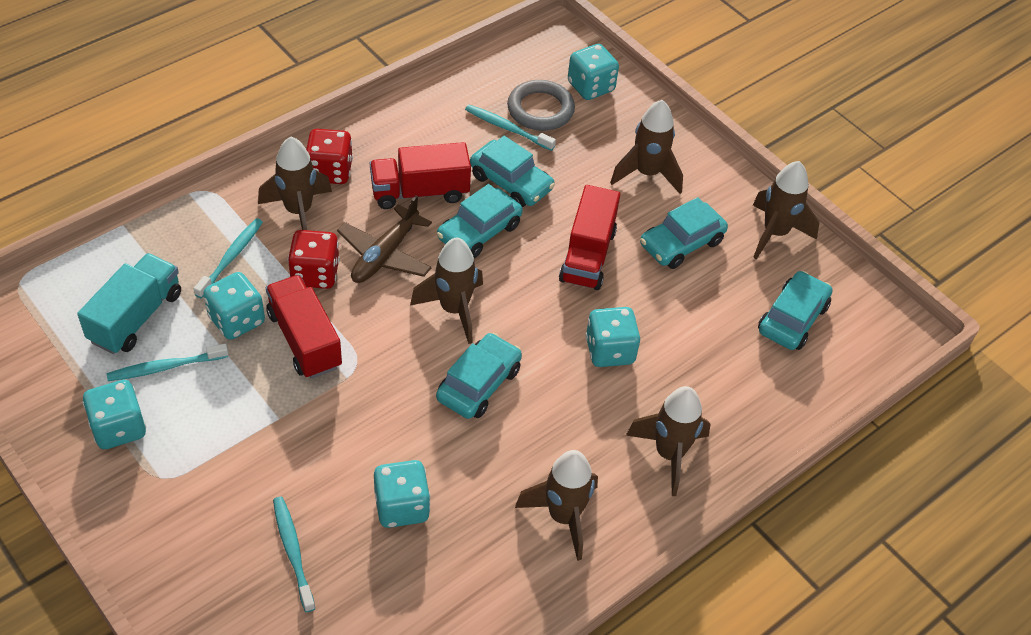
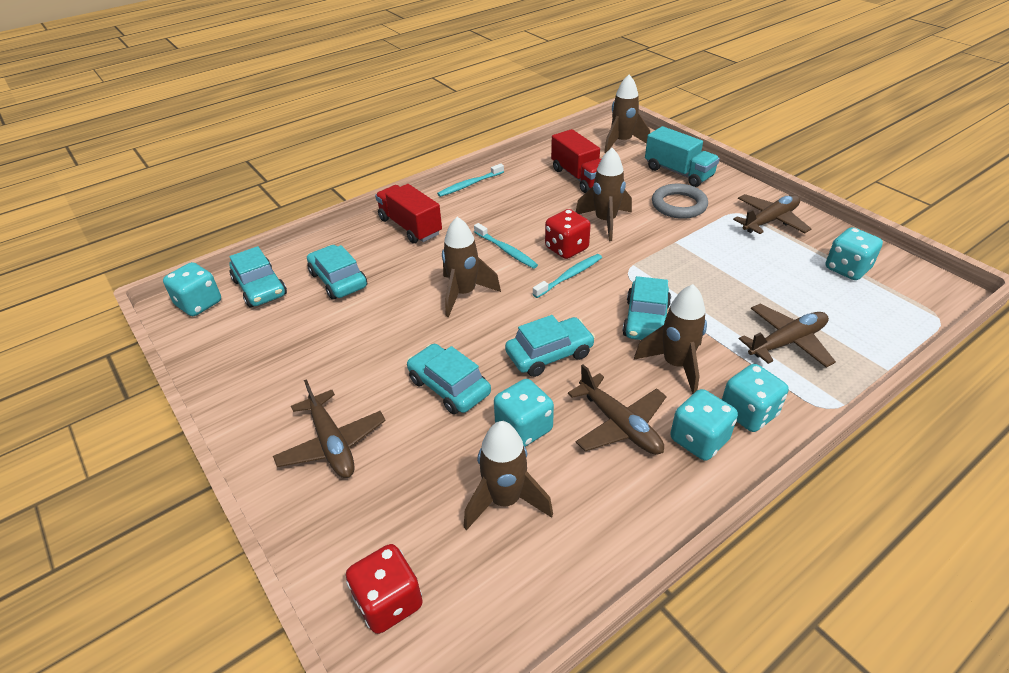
brown plane: 1 -> 4
brown rocket: 6 -> 5
red truck: 3 -> 2
turquoise toothbrush: 4 -> 3

